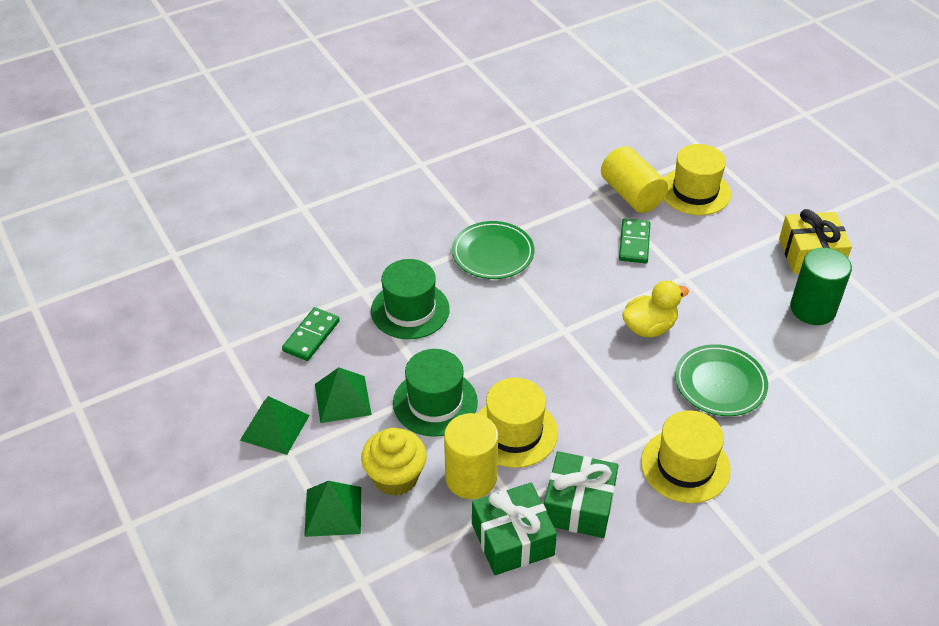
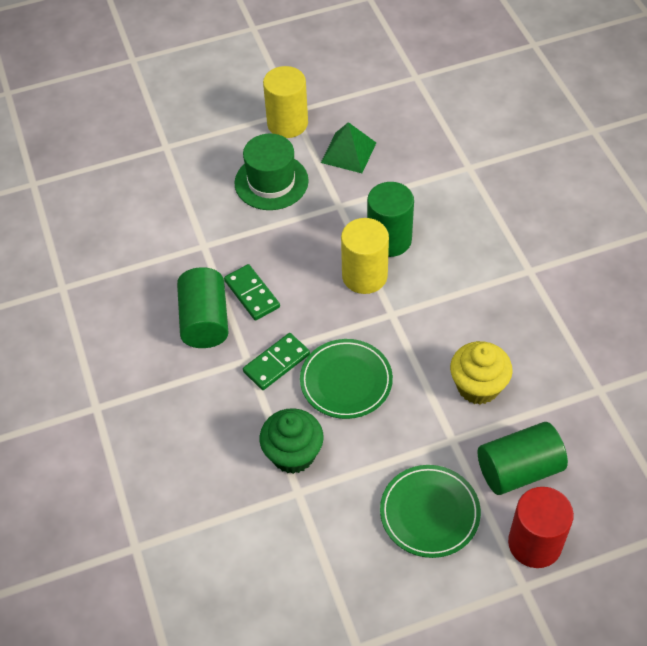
green cupcake: 0 -> 1
green cylinder: 1 -> 3
green gift: 2 -> 0
green hat: 2 -> 1
green pyramid: 3 -> 1
red cylinder: 0 -> 1
yellow duck: 1 -> 0
yellow gift: 1 -> 0
yellow hat: 3 -> 0

